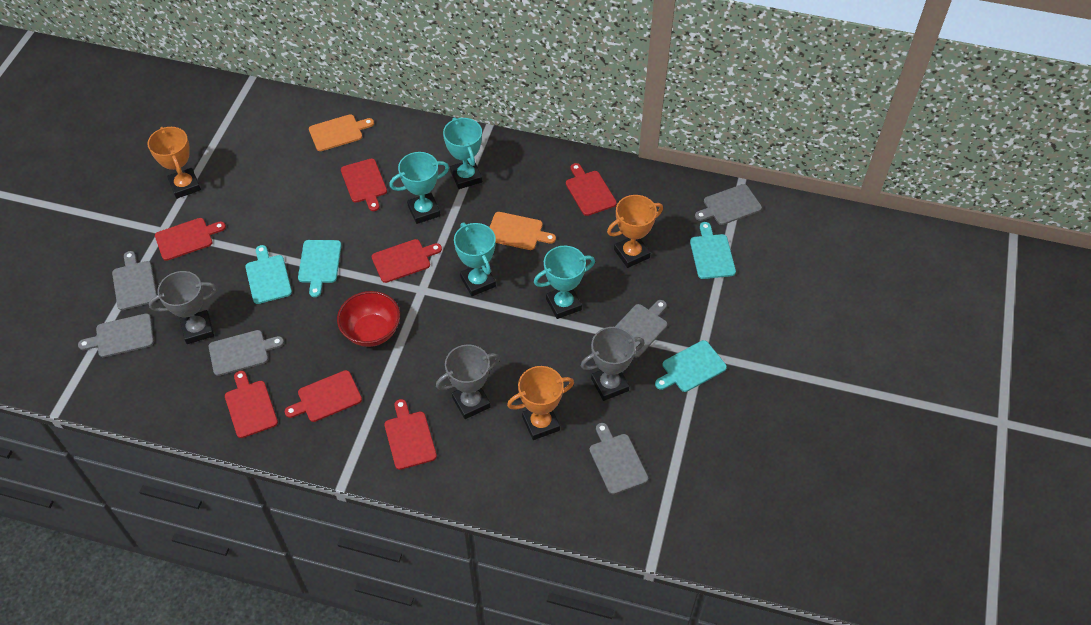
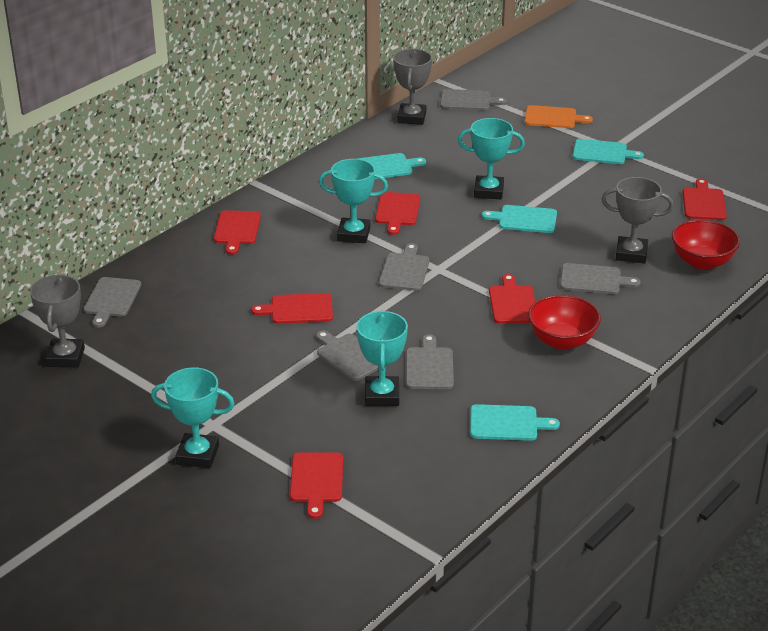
orange cutting board: 2 -> 1
orange trophy: 3 -> 0
red bowl: 1 -> 2
red cutting board: 7 -> 6

